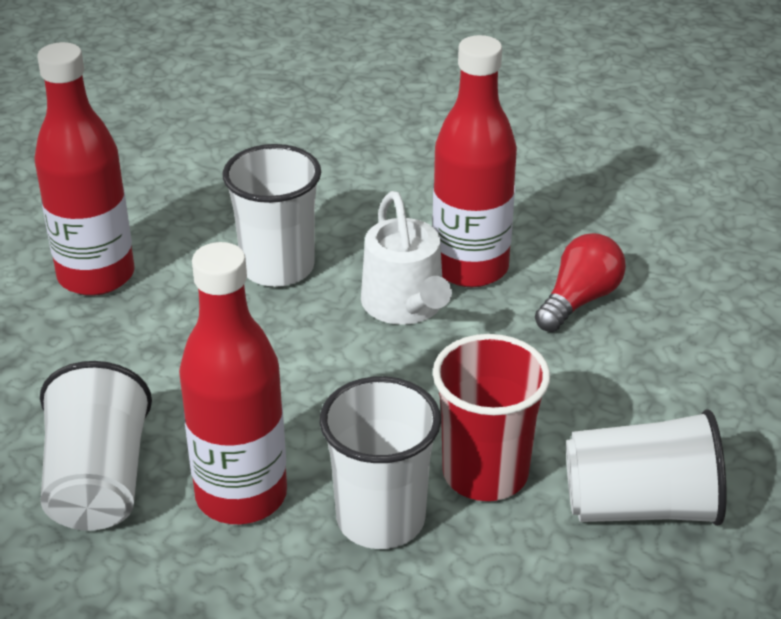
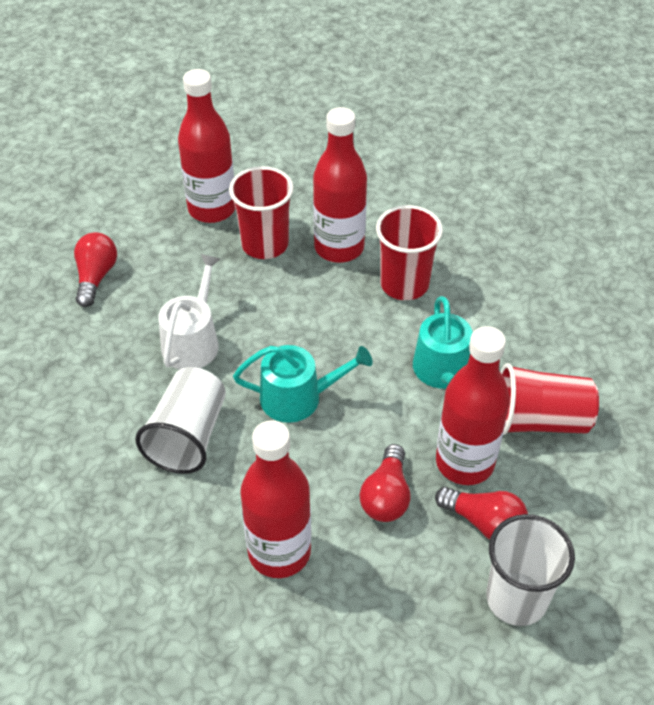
red bottle: 3 -> 4
red cup: 1 -> 3
red light bulb: 1 -> 3
turquoise watering can: 0 -> 2
white cup: 4 -> 2

